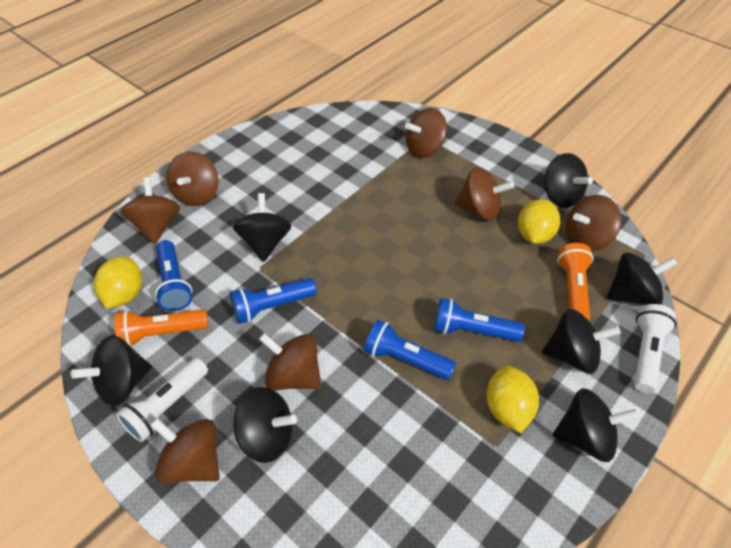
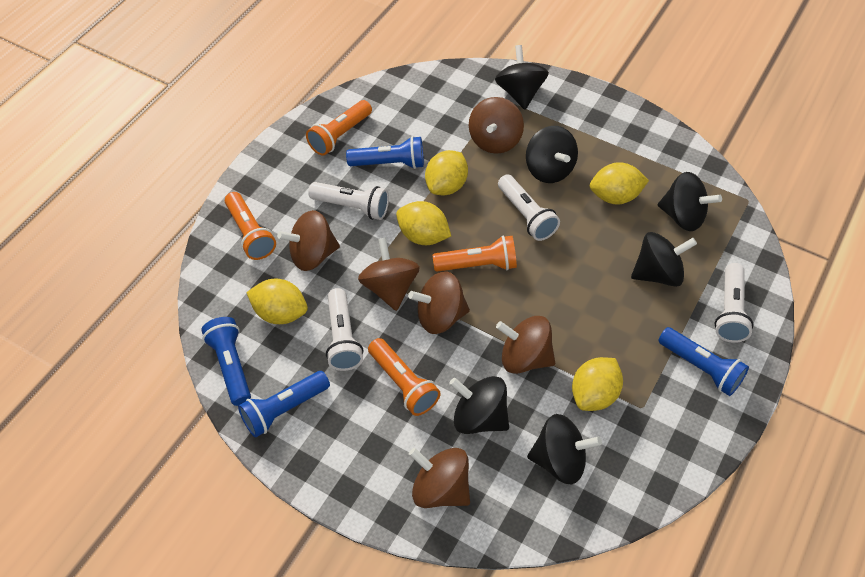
black spinning top: 7 -> 6
brown spinning top: 7 -> 6
orange flashlight: 2 -> 4
white flashlight: 2 -> 4
yellow lemon: 3 -> 5

